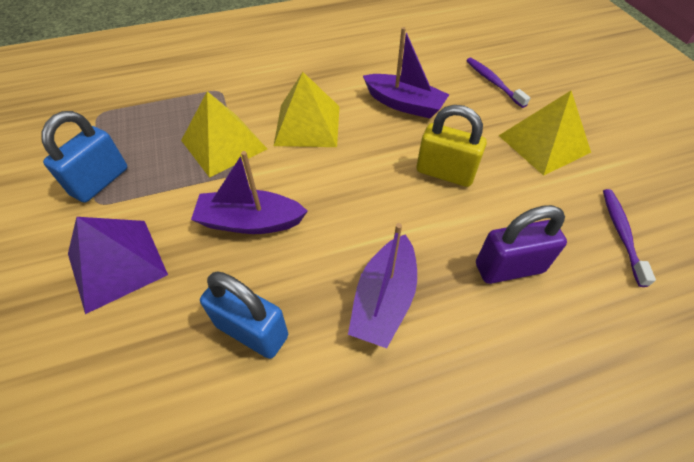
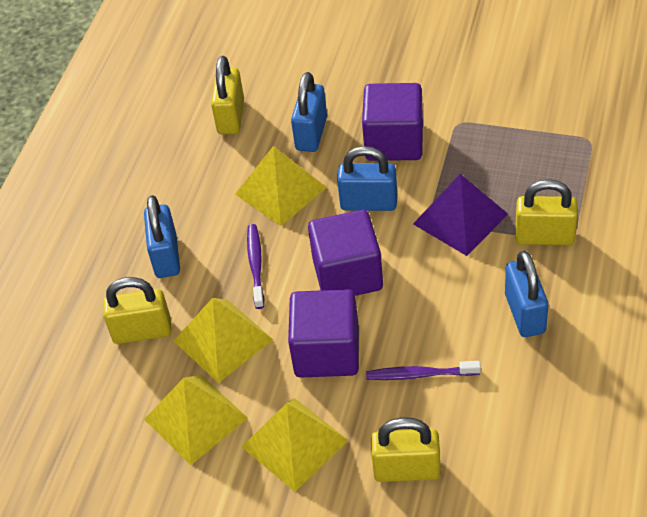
blue padlock: 2 -> 4
purple boat: 3 -> 0
purple cube: 0 -> 3
purple padlock: 1 -> 0
yellow padlock: 1 -> 4
yellow pyramid: 3 -> 4

